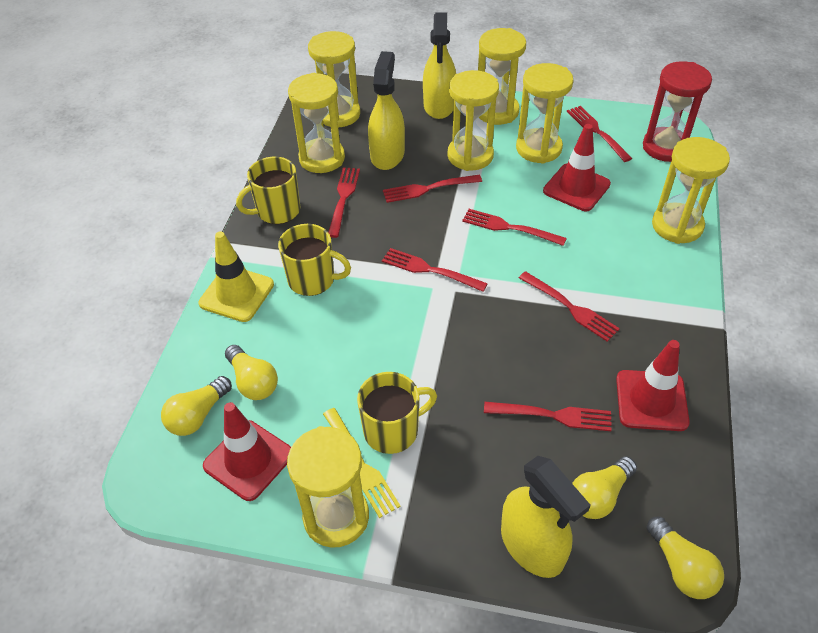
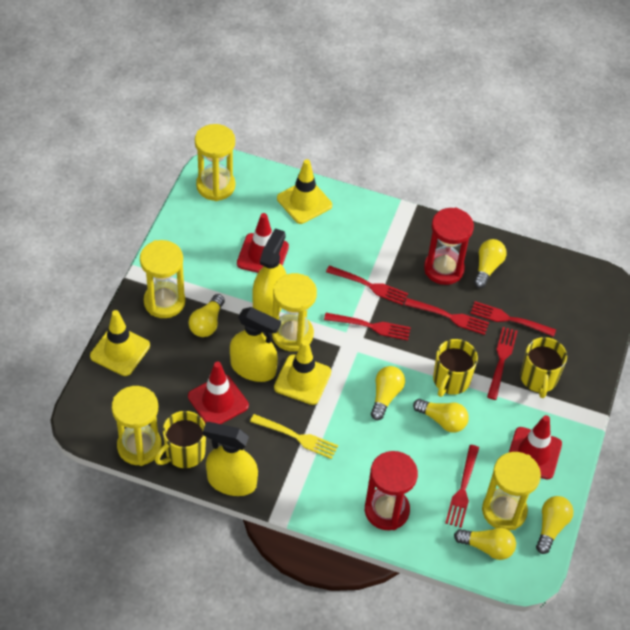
red fork: 7 -> 6
red hourglass: 1 -> 2
yellow hourglass: 7 -> 5
yellow light bulb: 4 -> 6
yellow traffic cone: 1 -> 3

